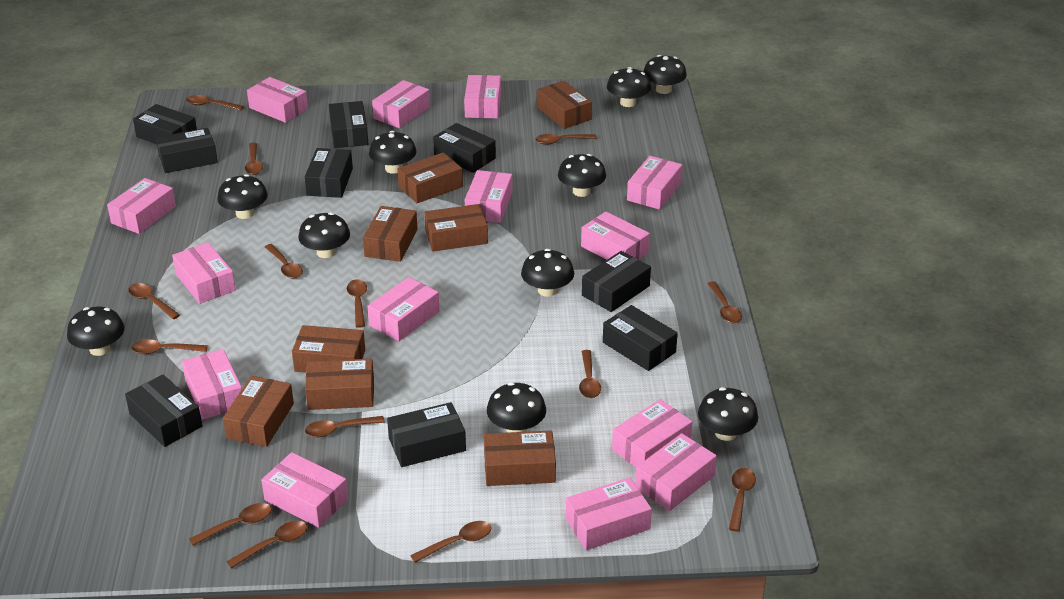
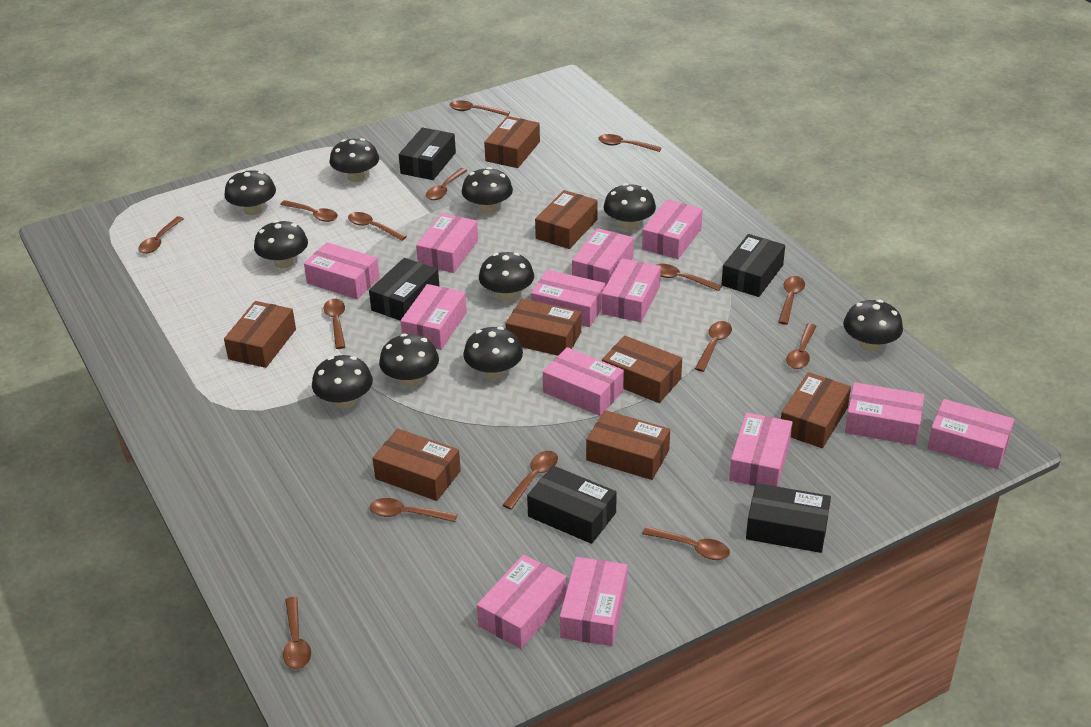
black box: 9 -> 5
brown spoon: 14 -> 15
pink box: 14 -> 13

